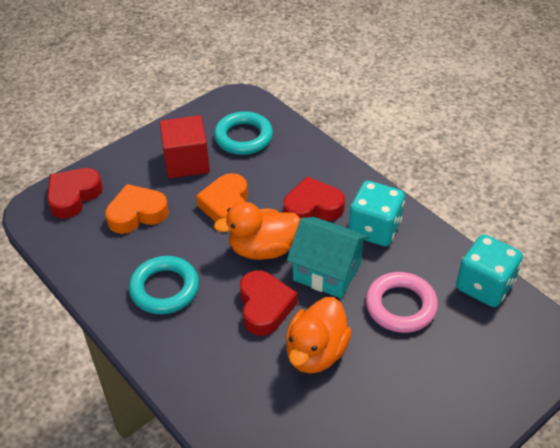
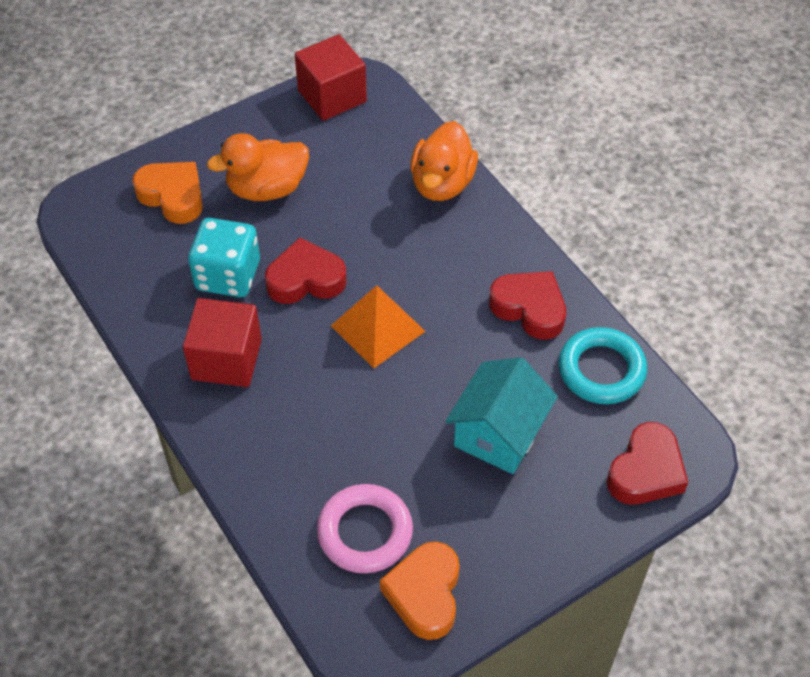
orange pyramid: 0 -> 1
red cube: 1 -> 2
turquoise dice: 2 -> 1
turquoise ring: 2 -> 1

